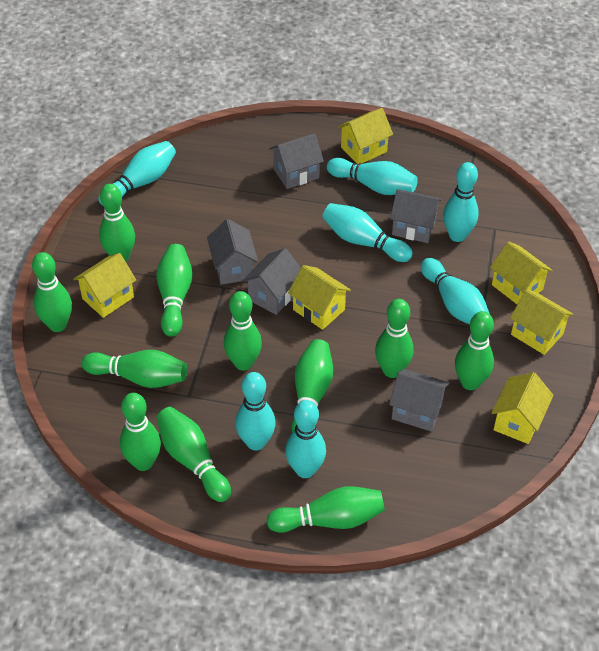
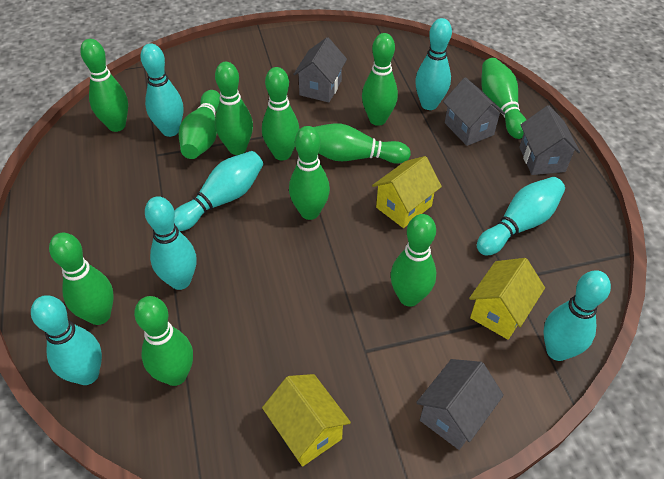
grey house: 5 -> 4
yellow house: 6 -> 3

